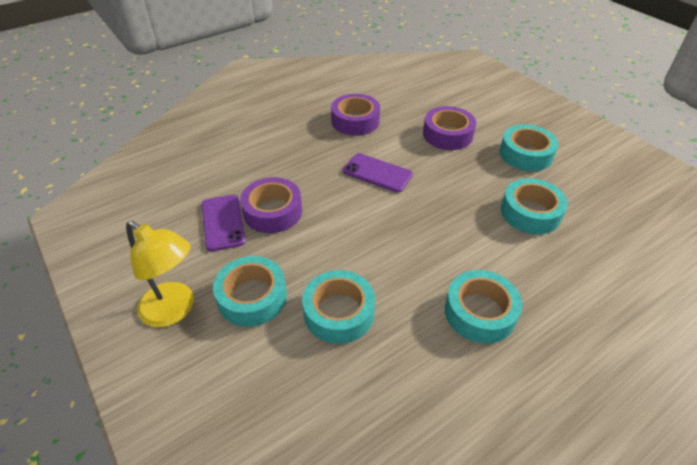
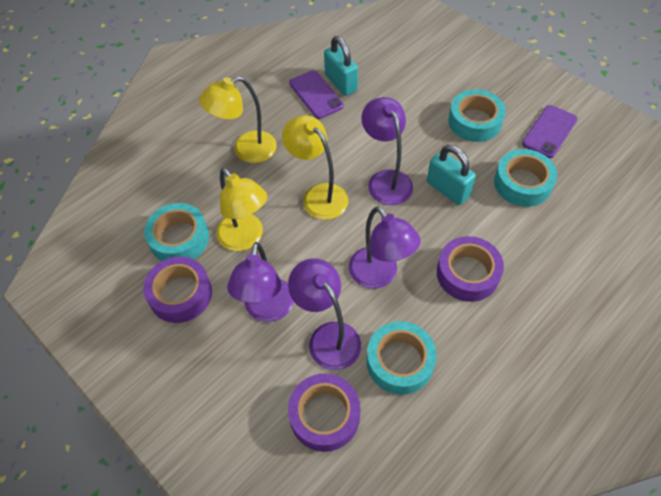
purple lamp: 0 -> 4
turquoise padlock: 0 -> 2
turquoise tape: 5 -> 4
yellow lamp: 1 -> 3

